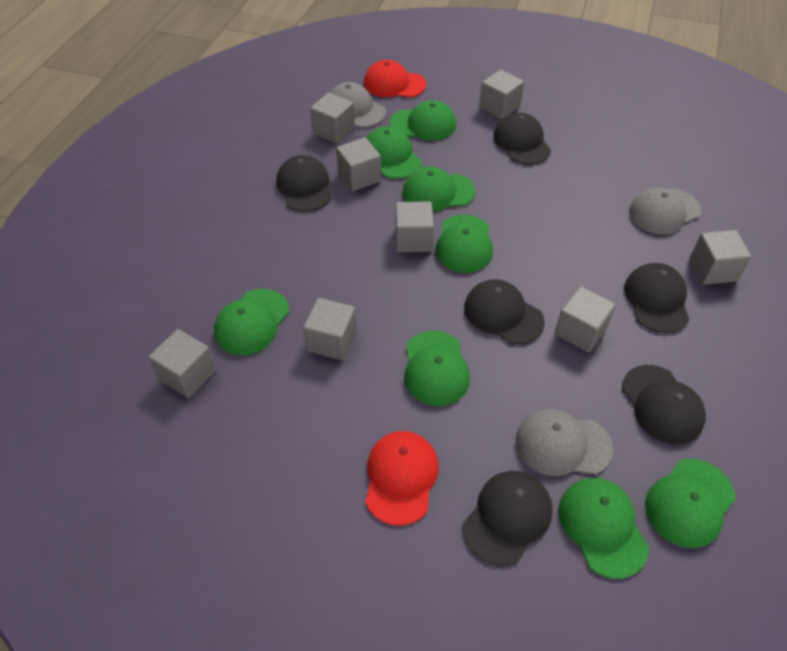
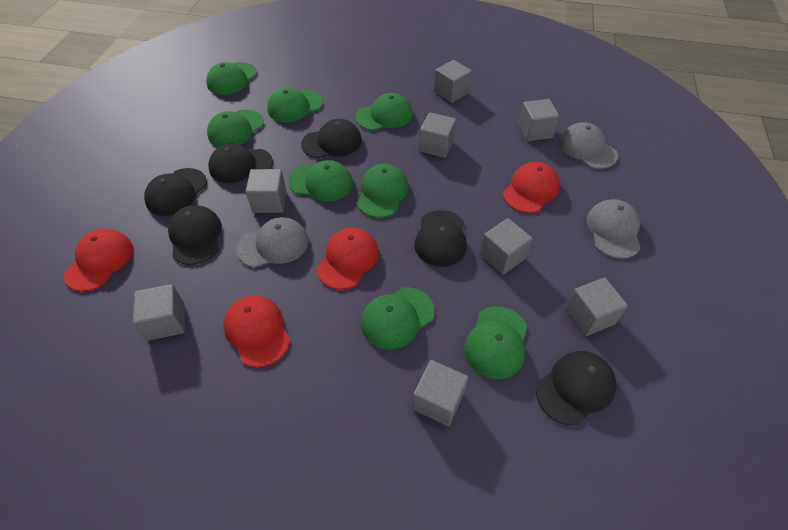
red cap: 2 -> 4

